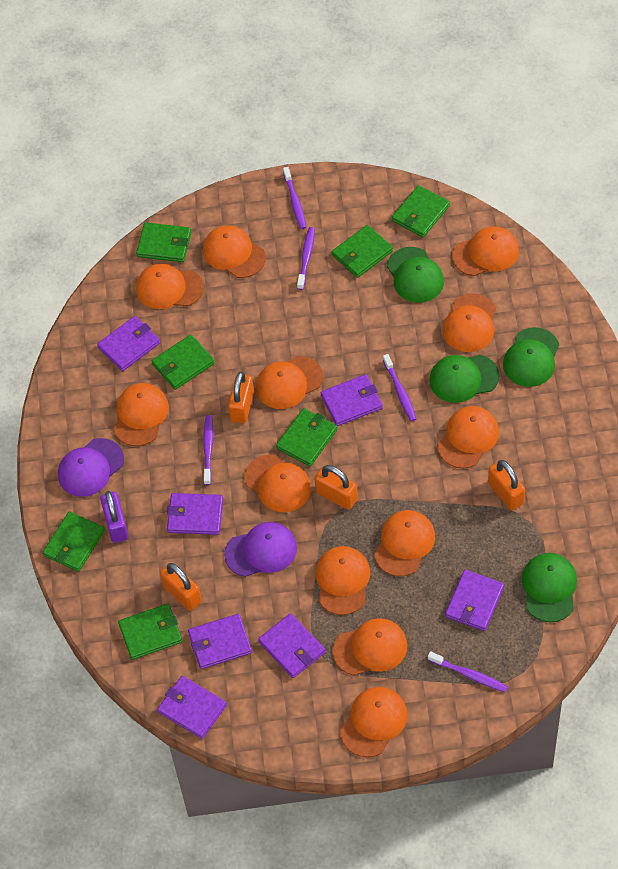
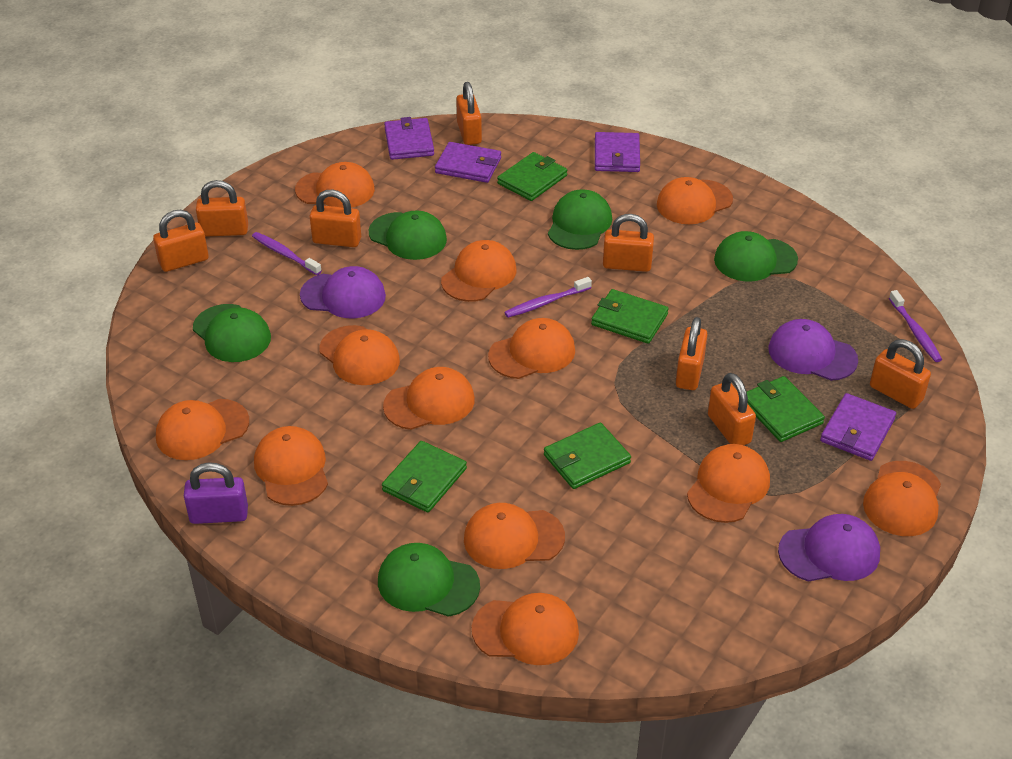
green cap: 4 -> 5
green wallet: 7 -> 5
orange padlock: 4 -> 8
purple cap: 2 -> 3
purple toothbrush: 5 -> 3
purple wallet: 7 -> 4

